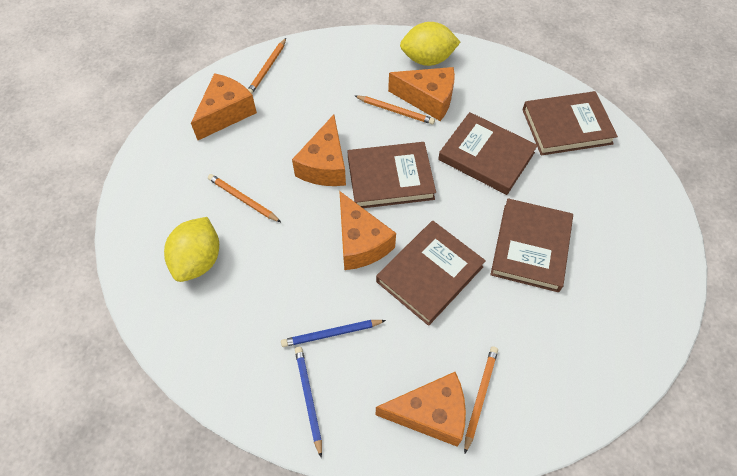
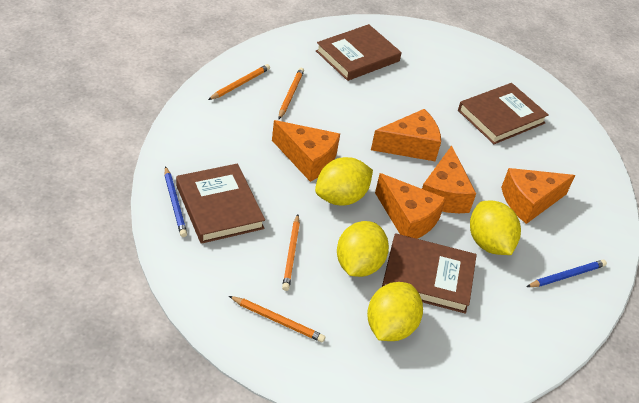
brown book: 5 -> 4
yellow lemon: 2 -> 4

